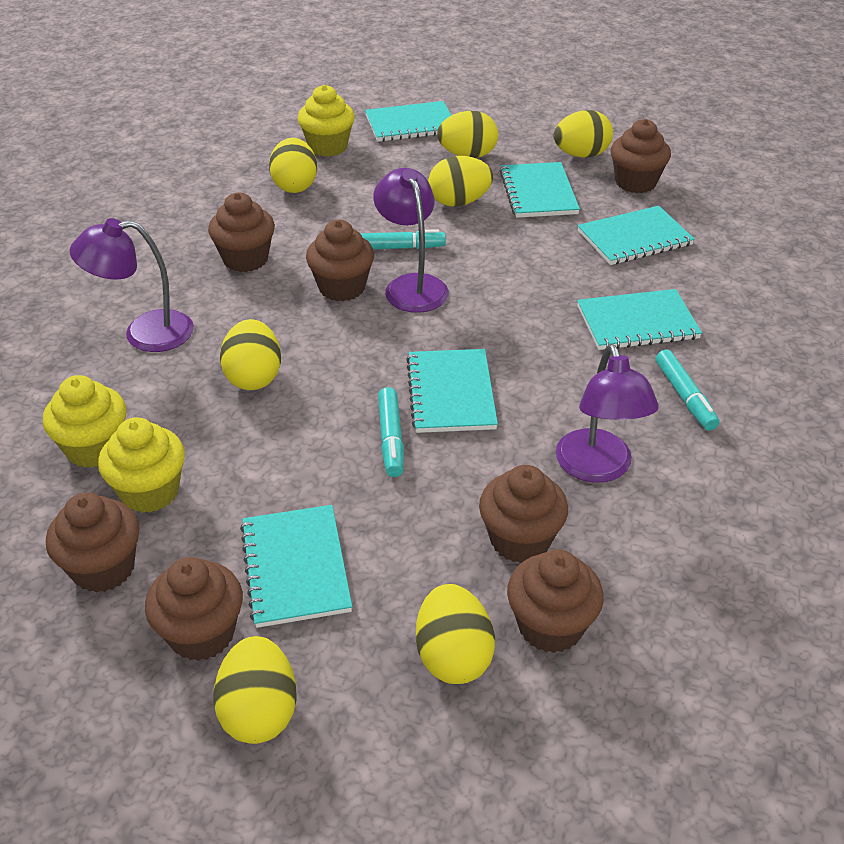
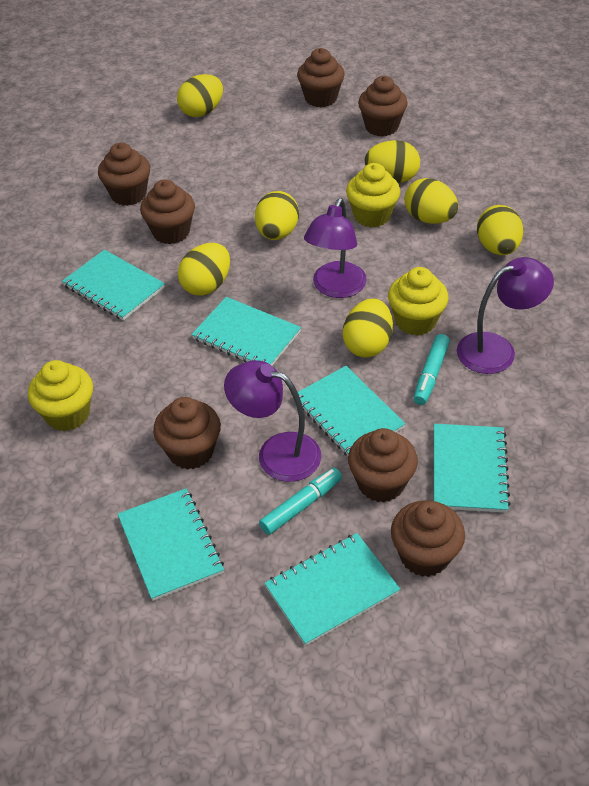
turquoise marker: 3 -> 2

